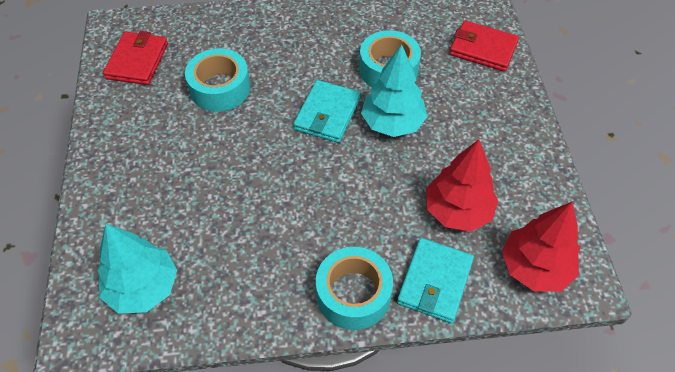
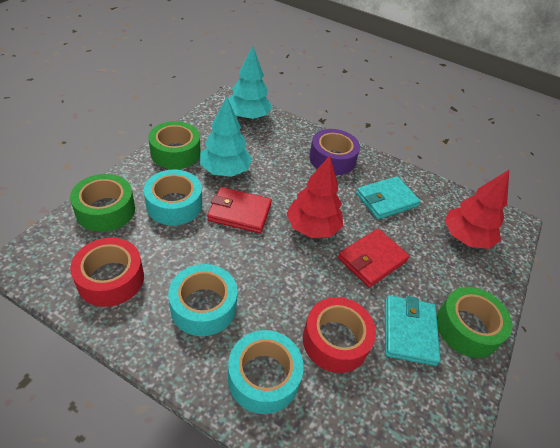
green tape: 0 -> 3
purple tape: 0 -> 1
red tape: 0 -> 2

